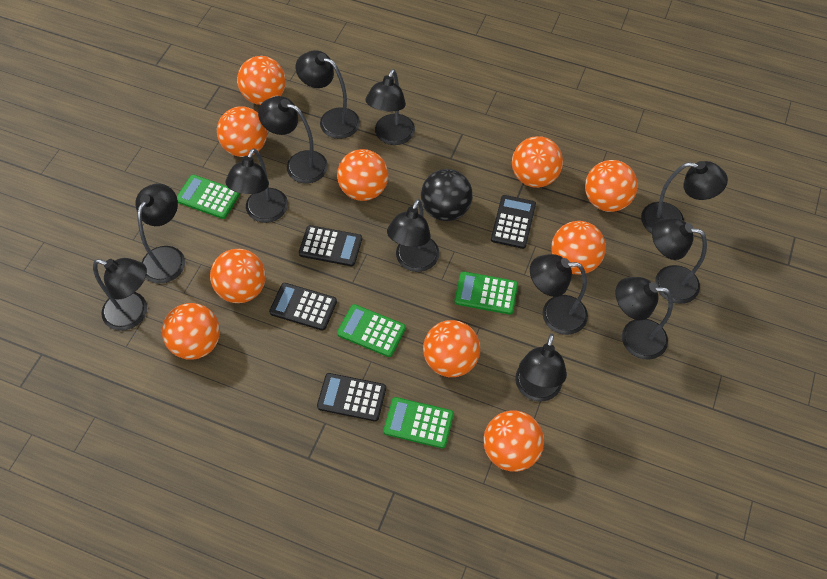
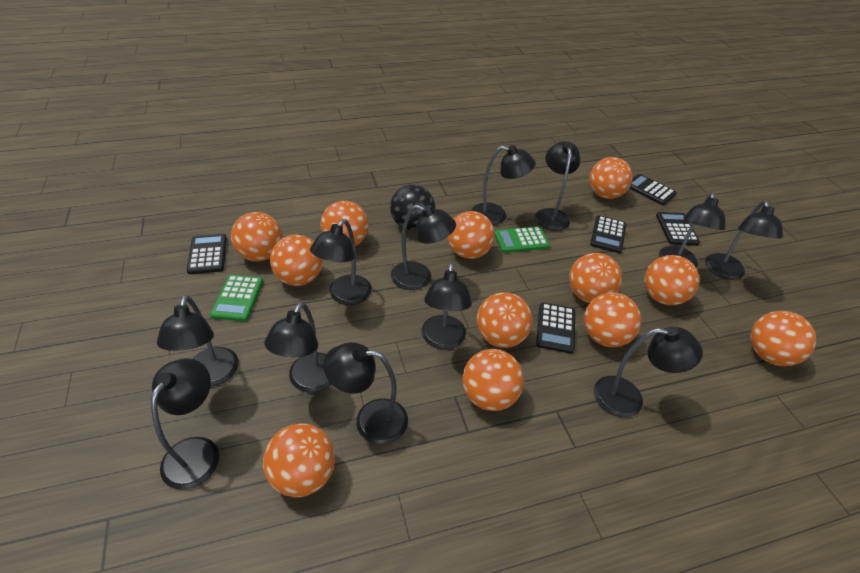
black calculator: 4 -> 5
green calculator: 4 -> 2
orange ball: 10 -> 12

